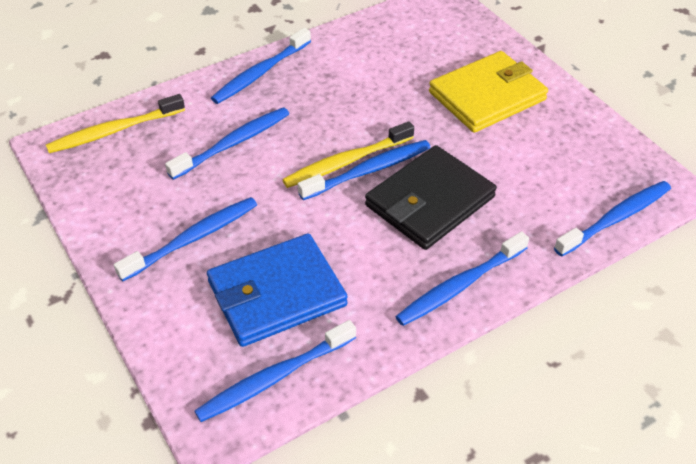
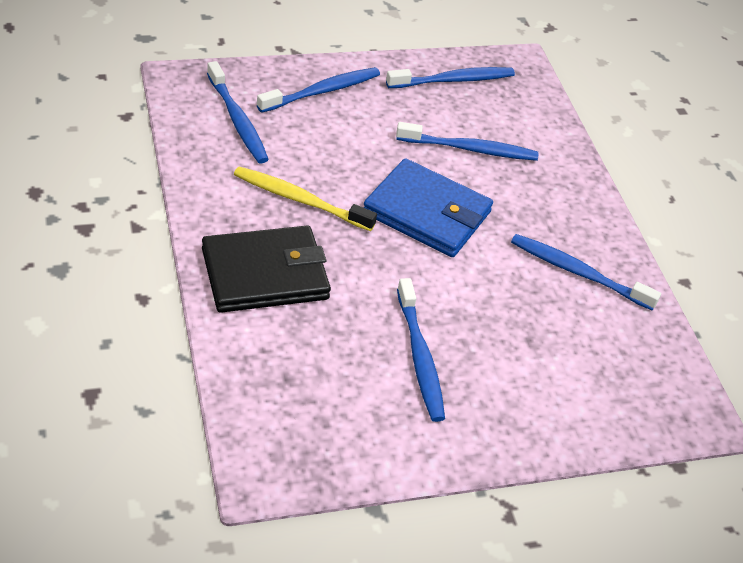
blue toothbrush: 7 -> 6
yellow toothbrush: 2 -> 1
yellow wallet: 1 -> 0

